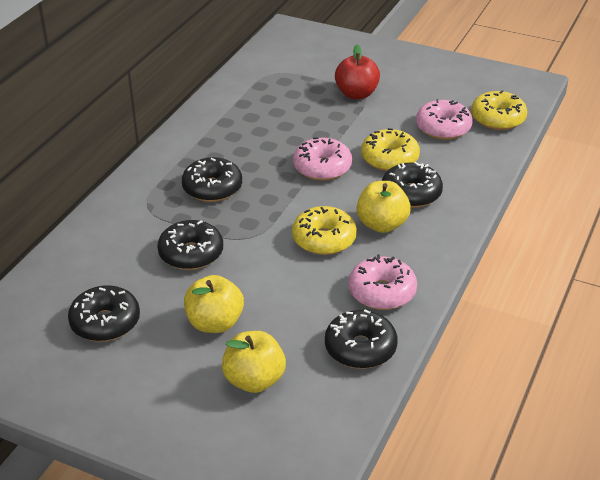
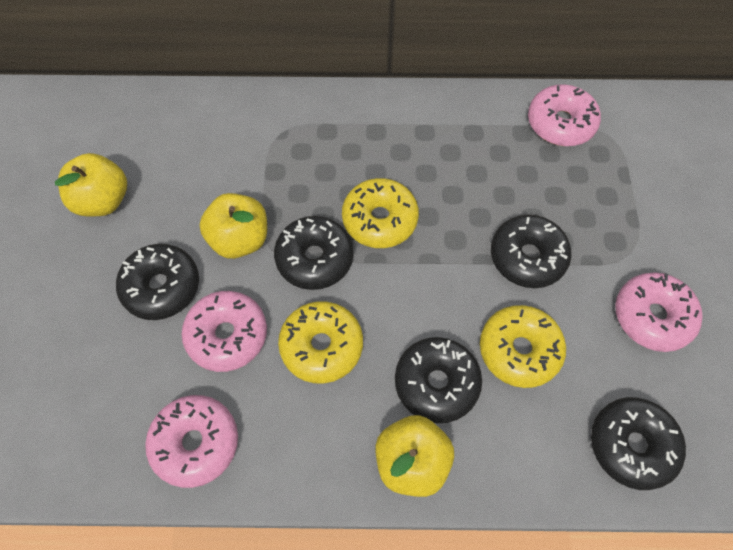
pink donut: 3 -> 4
red apple: 1 -> 0

